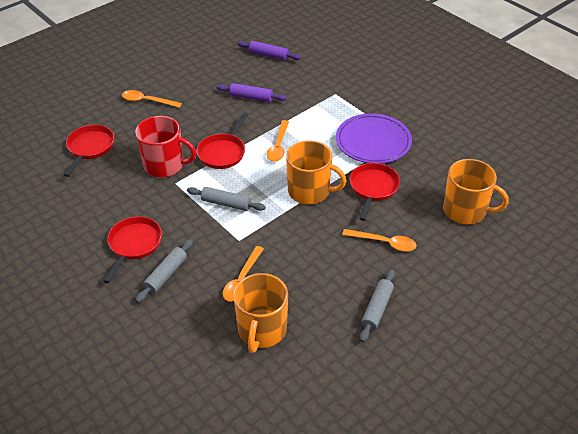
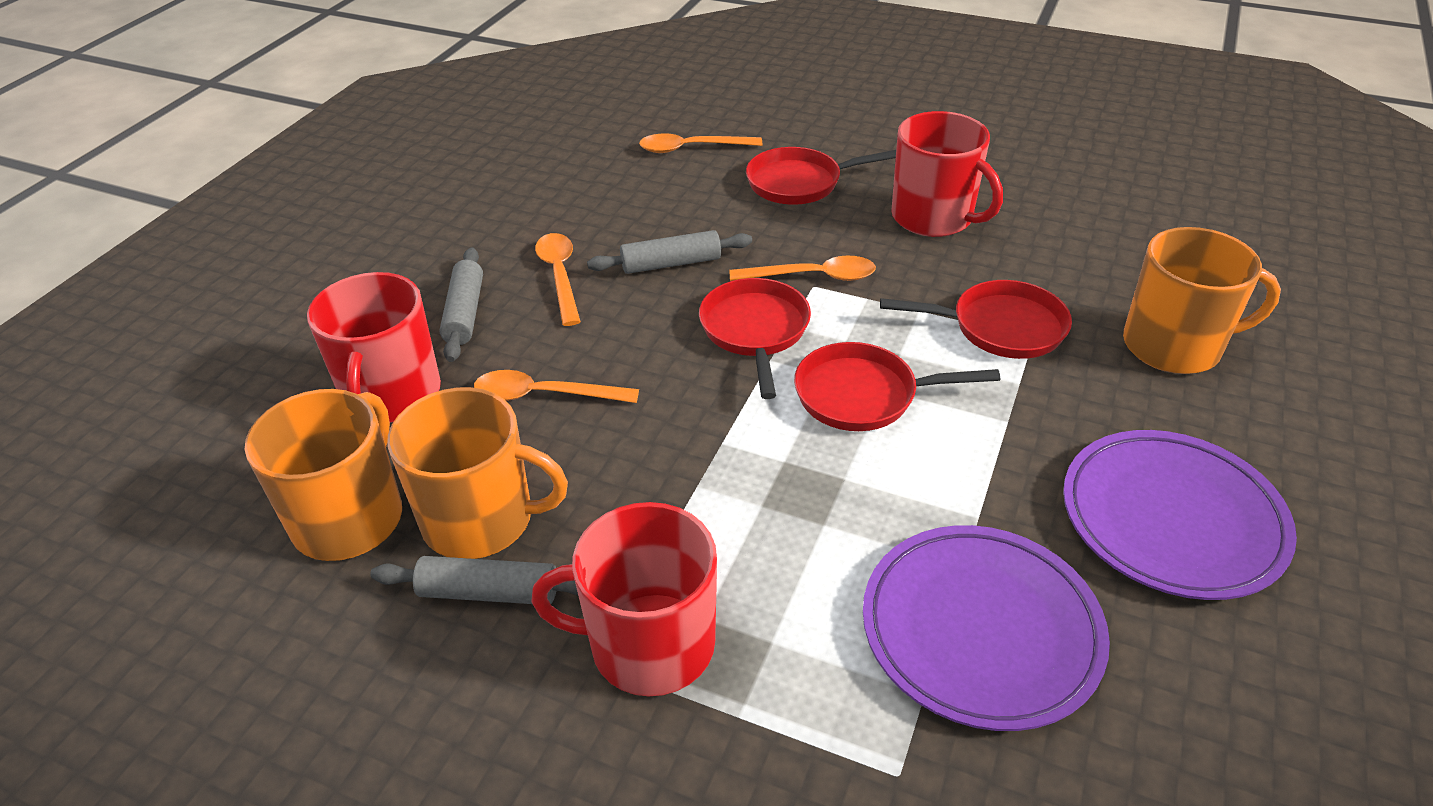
purple plate: 1 -> 2
purple rolling pin: 2 -> 0
red mug: 1 -> 3

